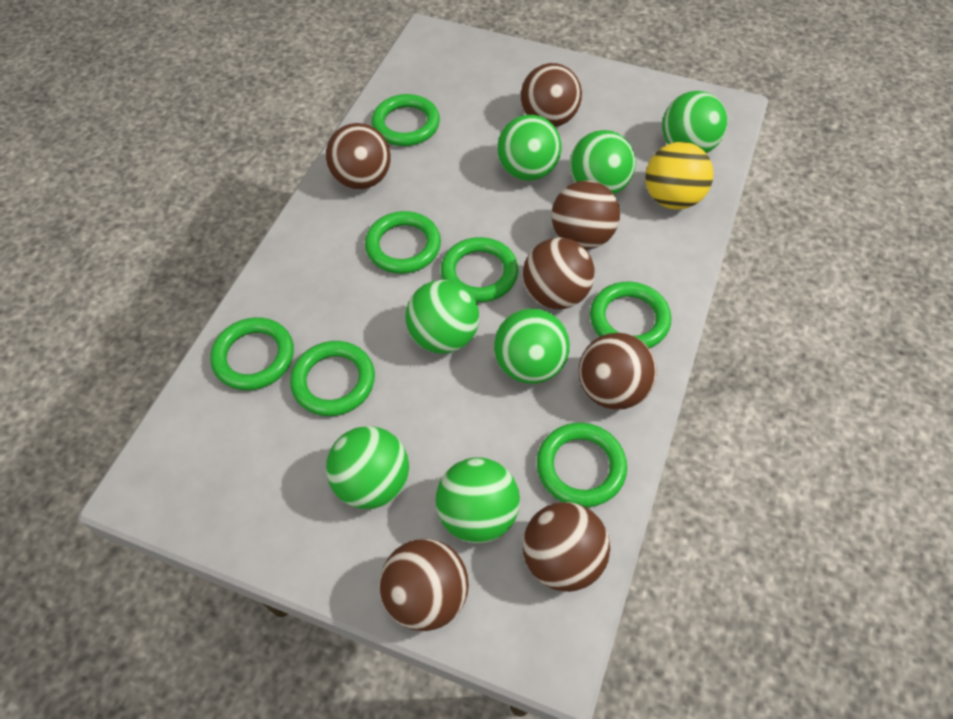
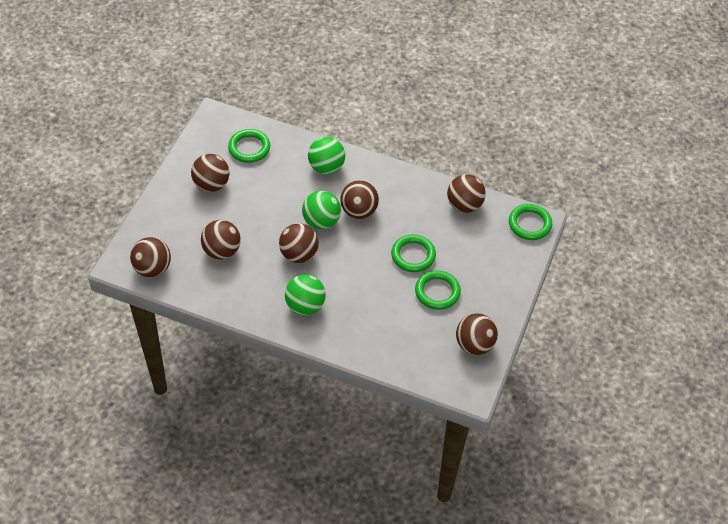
green ball: 7 -> 3
green ring: 7 -> 4
yellow ball: 1 -> 0

